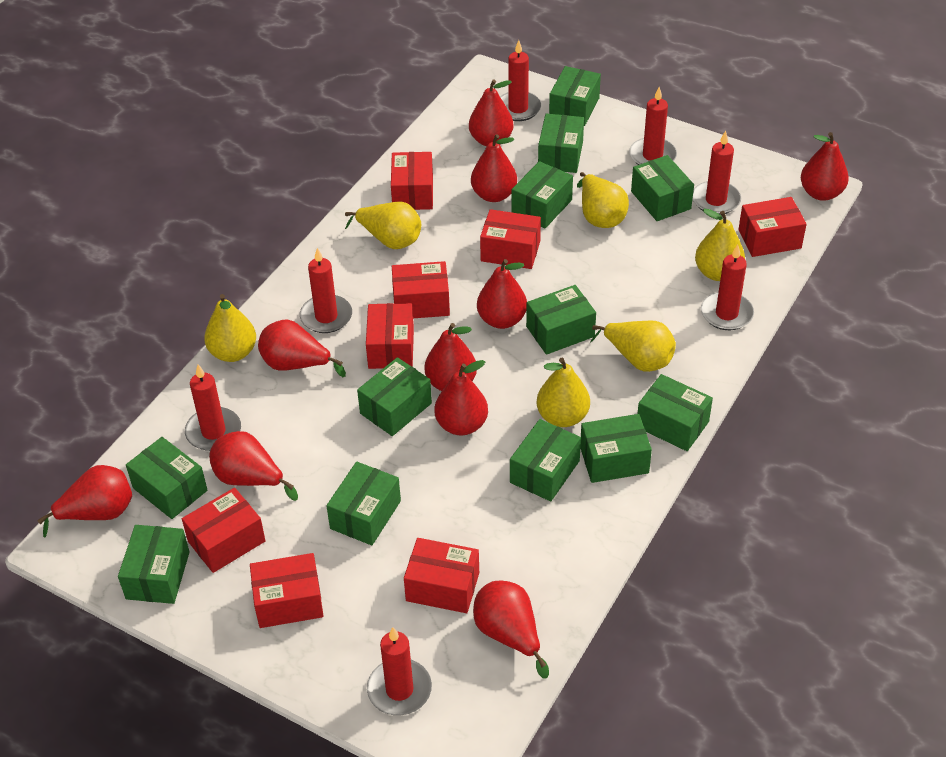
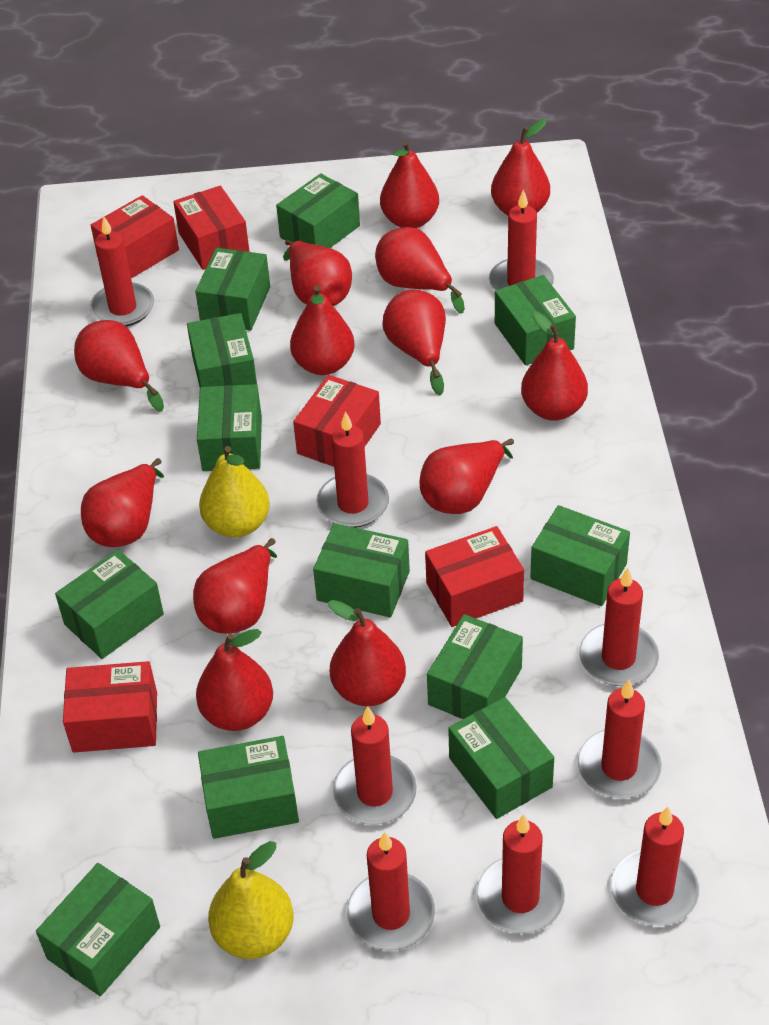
red box: 8 -> 5
red candle: 7 -> 9
red pear: 10 -> 13
yellow pear: 6 -> 2

